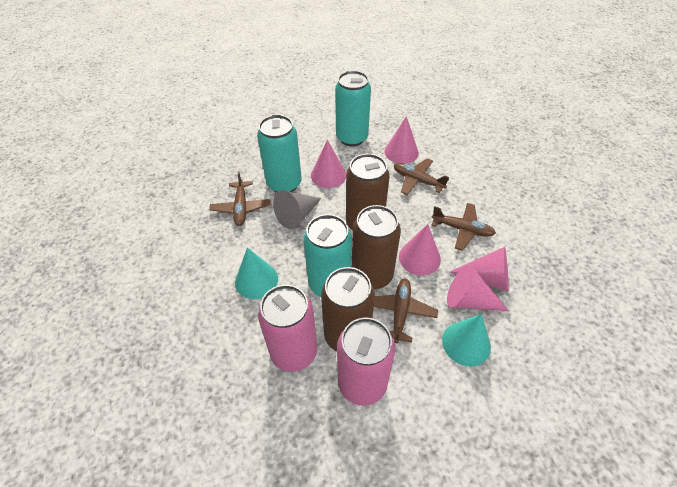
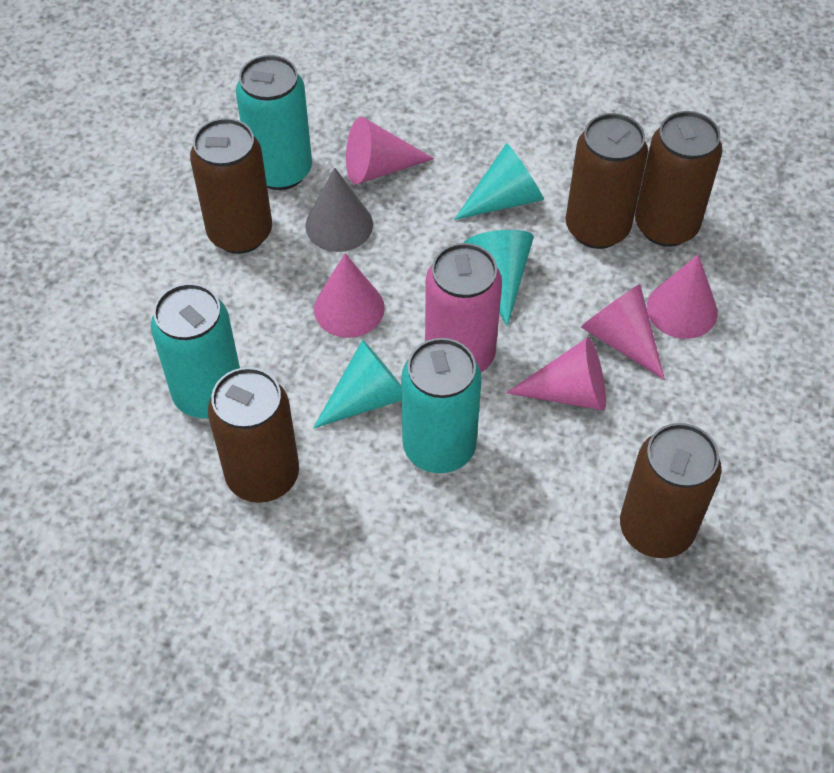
brown can: 3 -> 5
brown plane: 4 -> 0
pink can: 2 -> 1
turquoise cone: 2 -> 3

